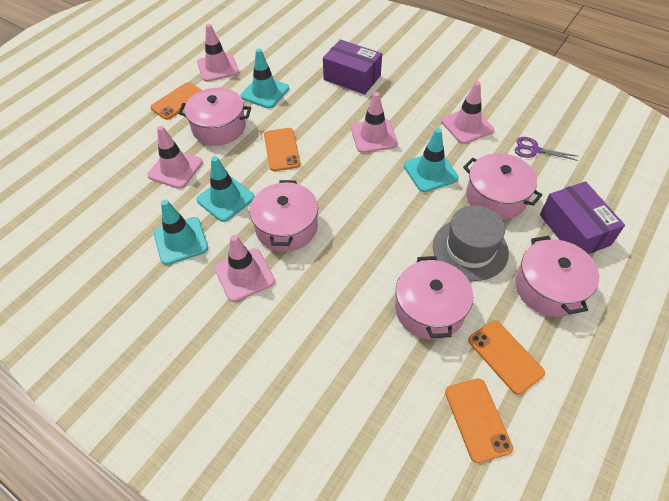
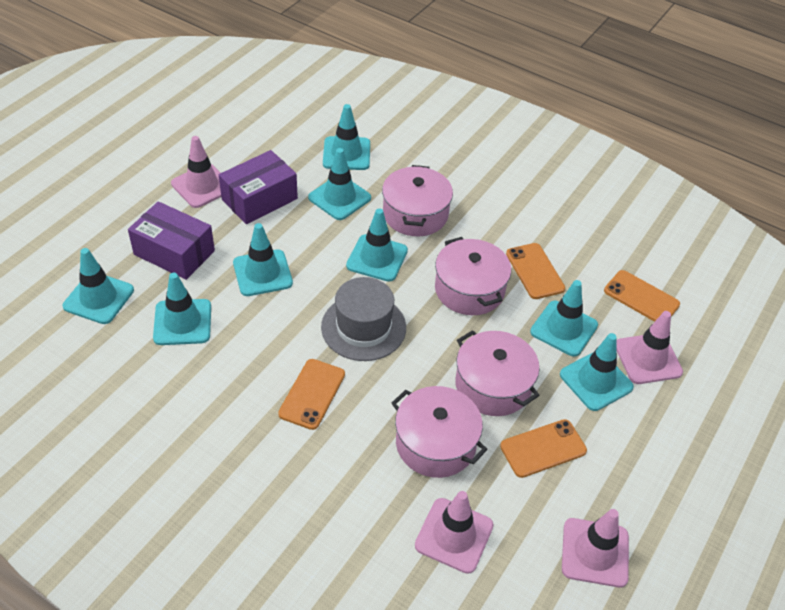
pink pot: 5 -> 4
pink traffic cone: 5 -> 4
purple scissors: 1 -> 0
turquoise traffic cone: 4 -> 8

